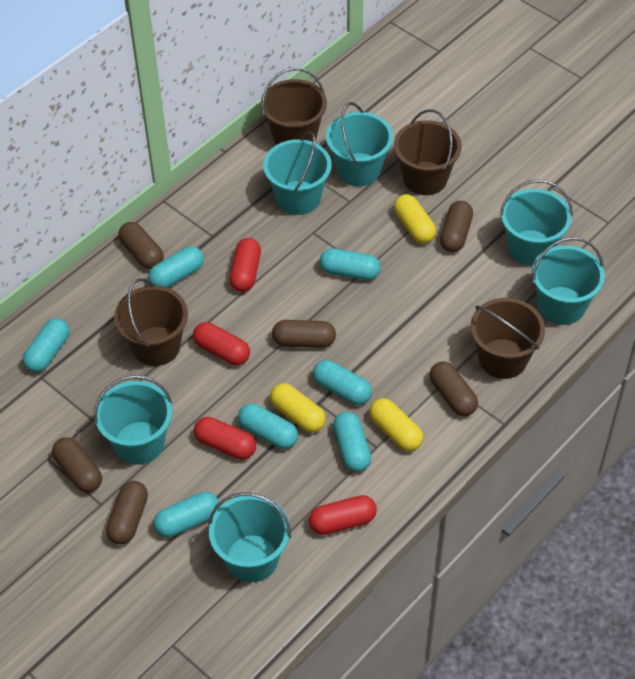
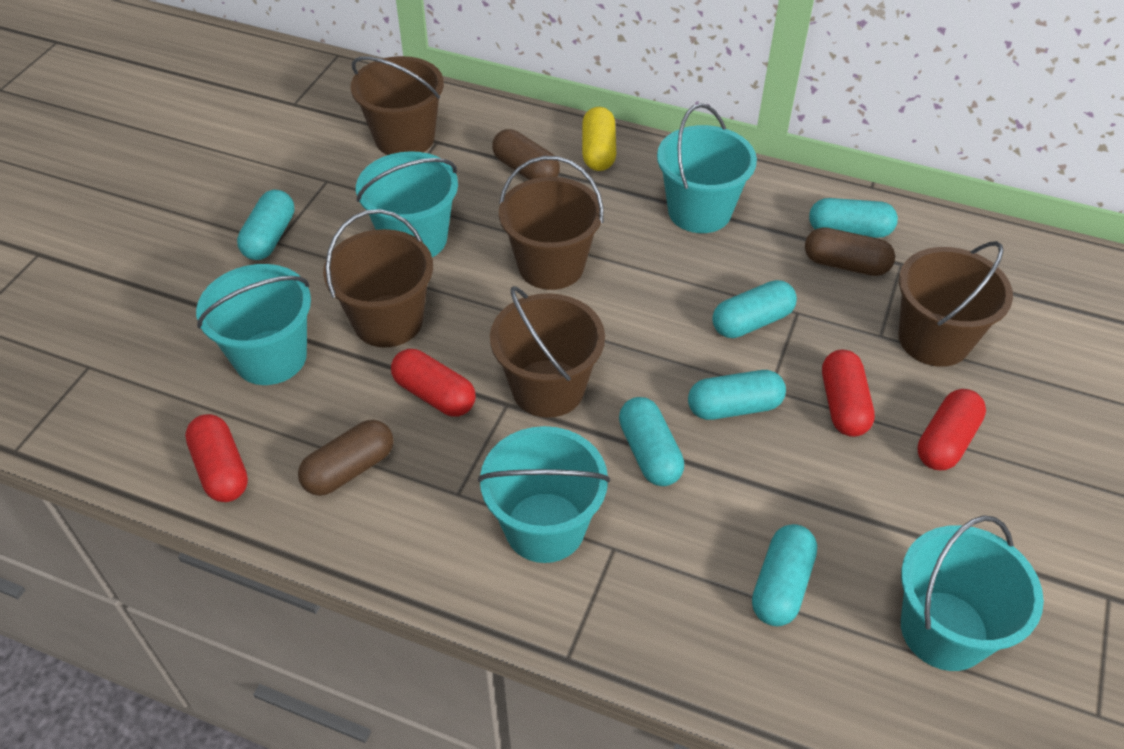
brown bucket: 4 -> 5
brown capsule: 6 -> 3
turquoise bucket: 6 -> 5
turquoise capsule: 7 -> 6
yellow capsule: 3 -> 1

